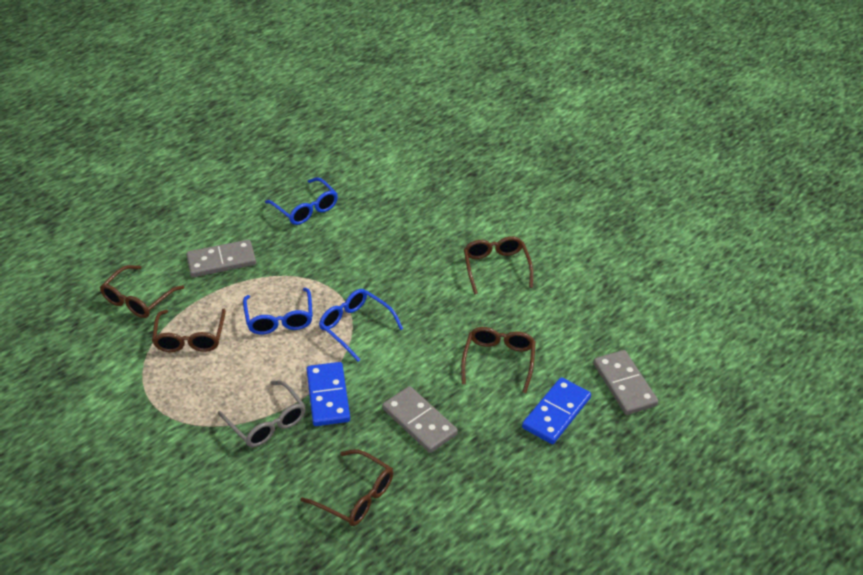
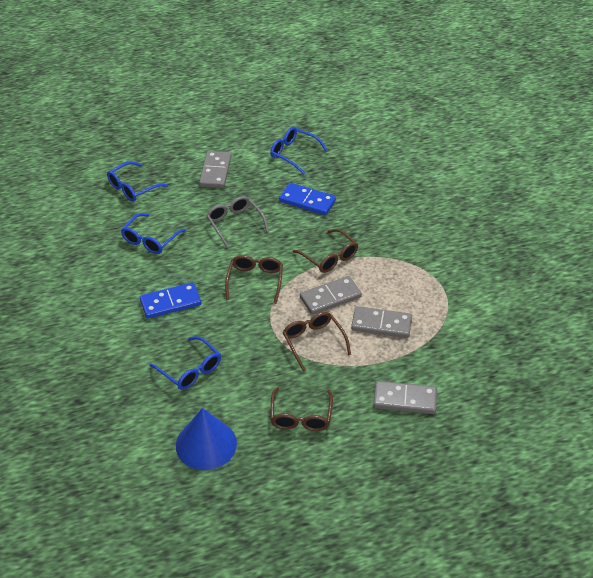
blue cone: 0 -> 1
blue glasses: 3 -> 4
brown glasses: 5 -> 4
grey domino: 3 -> 4

